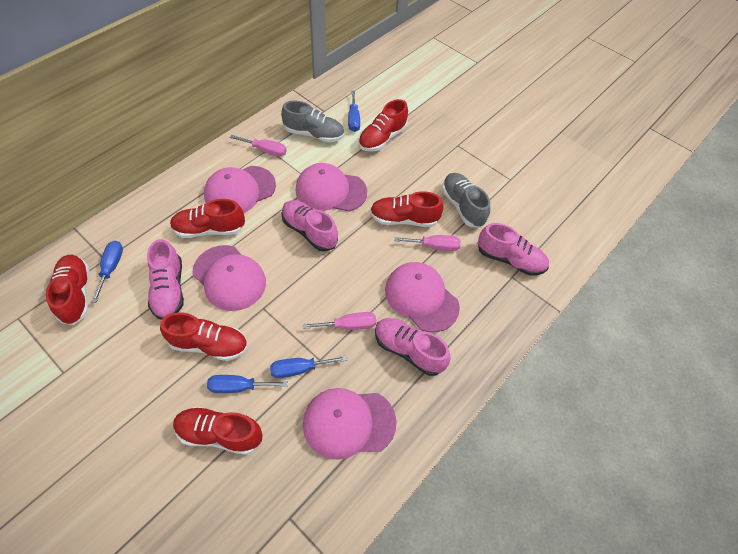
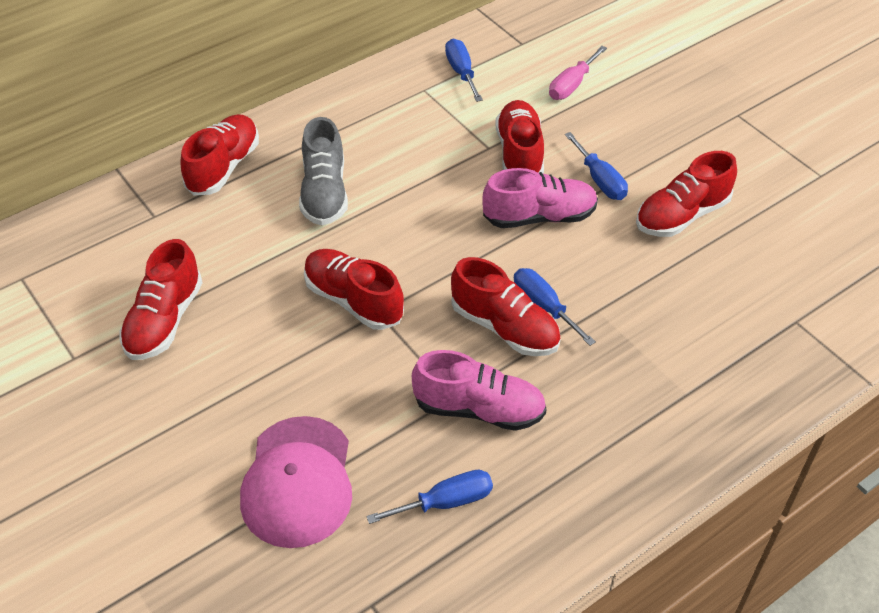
grey shoe: 2 -> 1
pink cap: 5 -> 1
pink screwdriver: 3 -> 1
pink shoe: 4 -> 2

